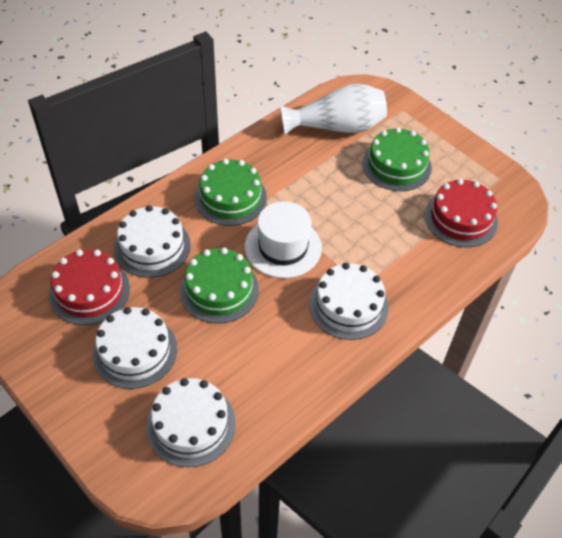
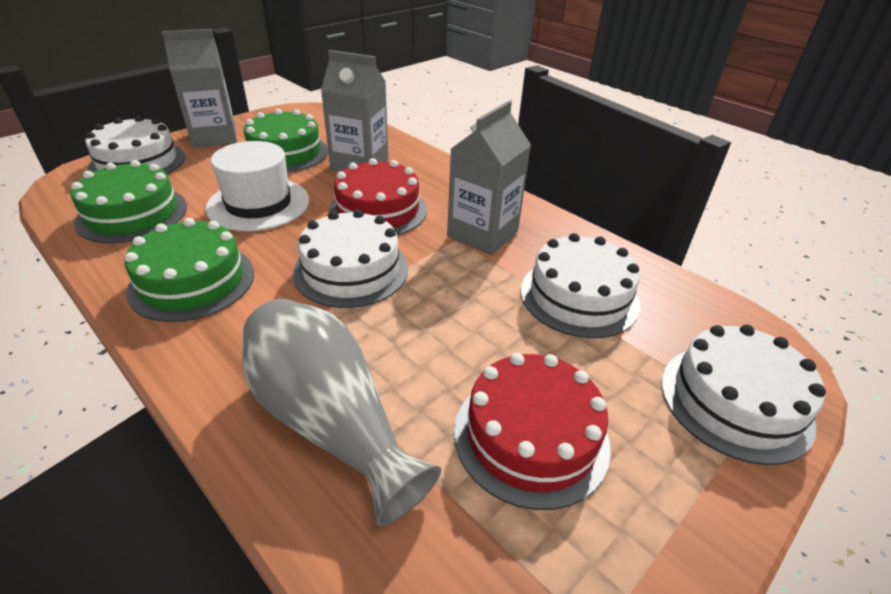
grey carton: 0 -> 3
grey vase: 0 -> 1
white vase: 1 -> 0

